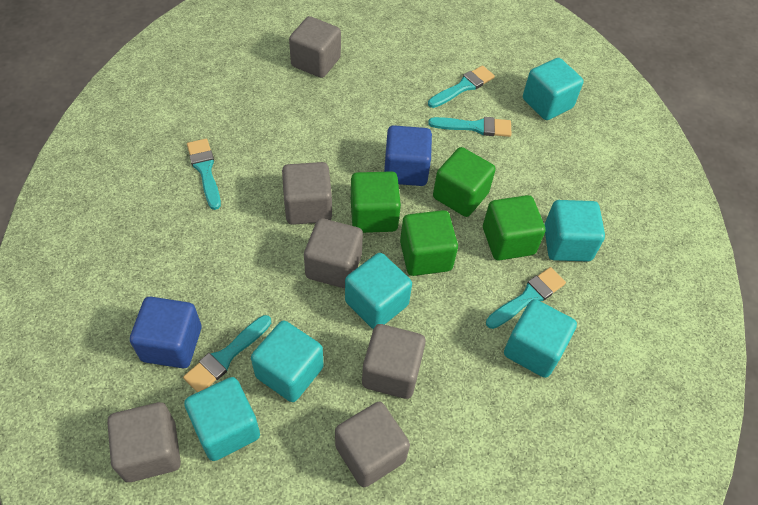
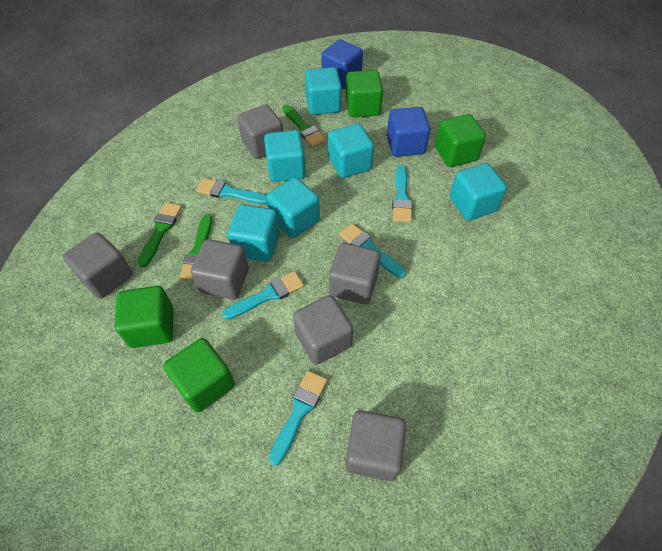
green brush: 0 -> 3

